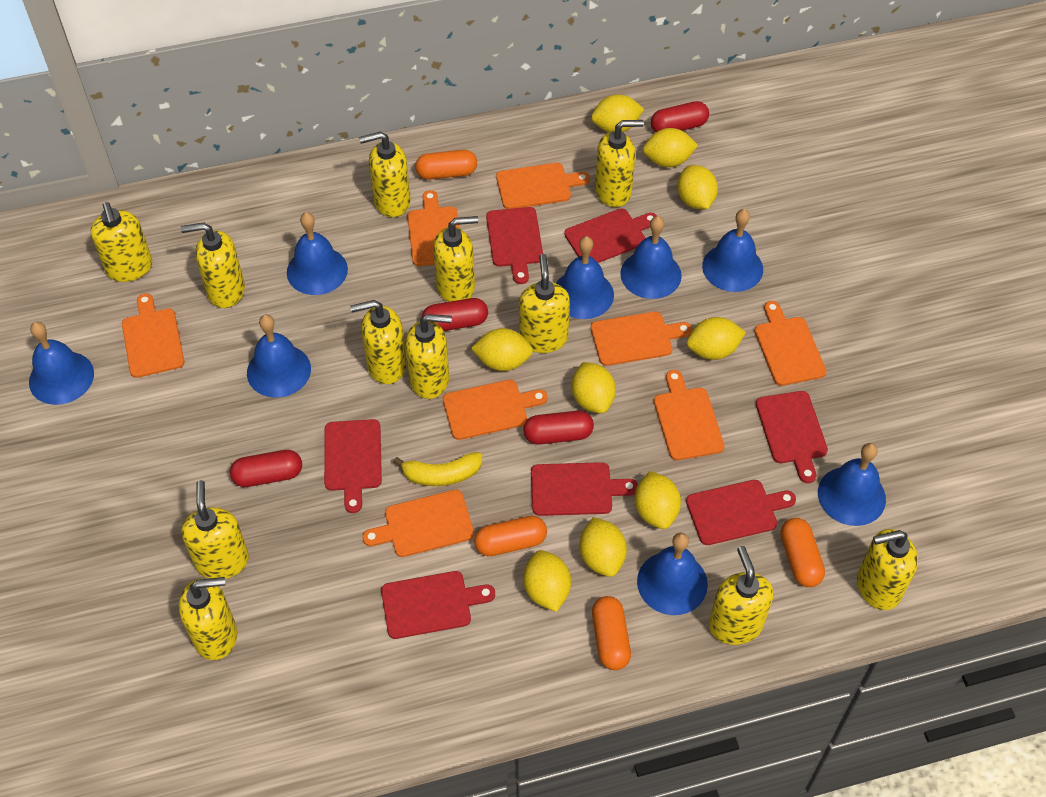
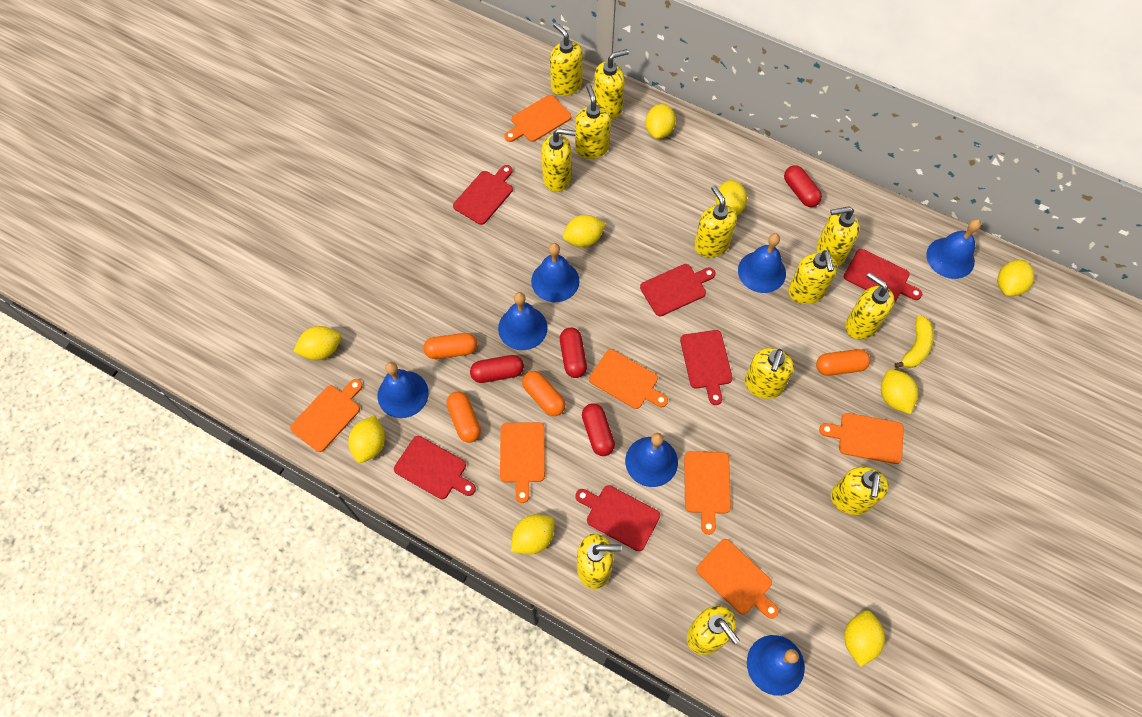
blue bell: 8 -> 7
orange cutting board: 8 -> 7
red cutting board: 7 -> 6

